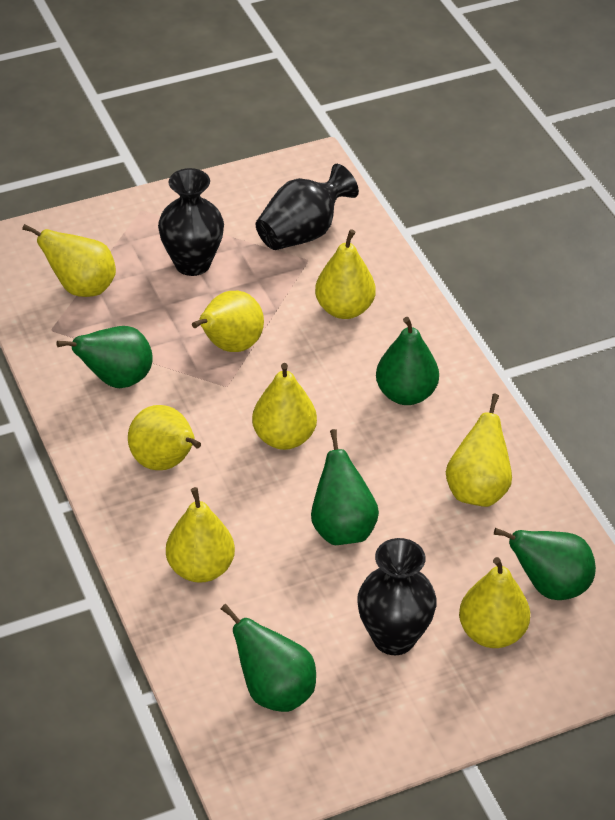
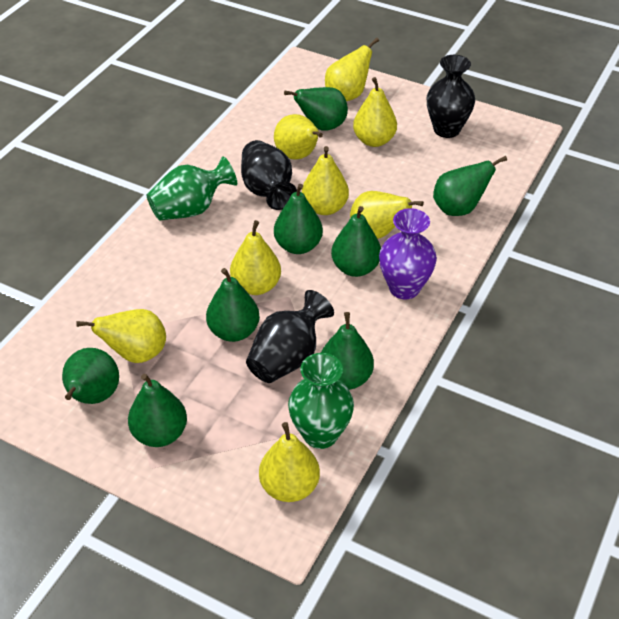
green pear: 5 -> 8
green vase: 0 -> 2
purple vase: 0 -> 1

